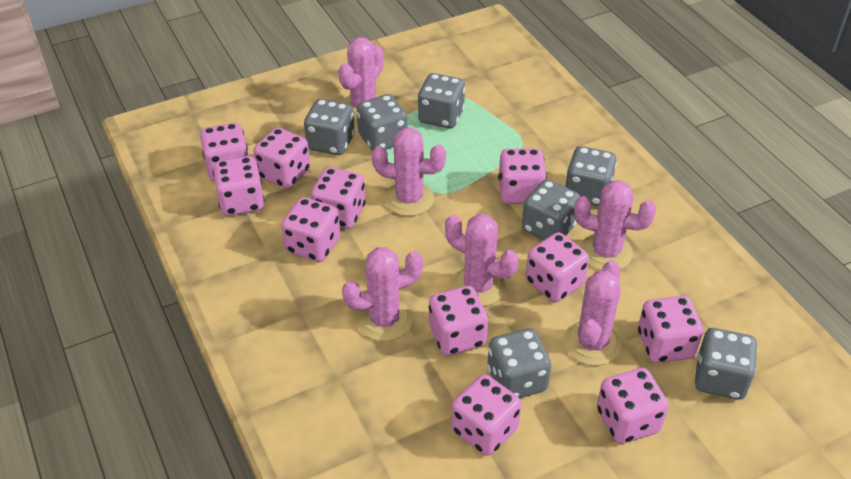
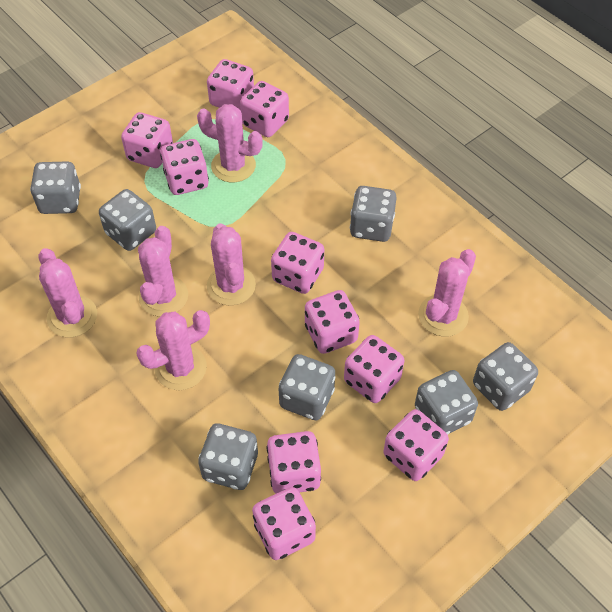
pink dice: 11 -> 10

